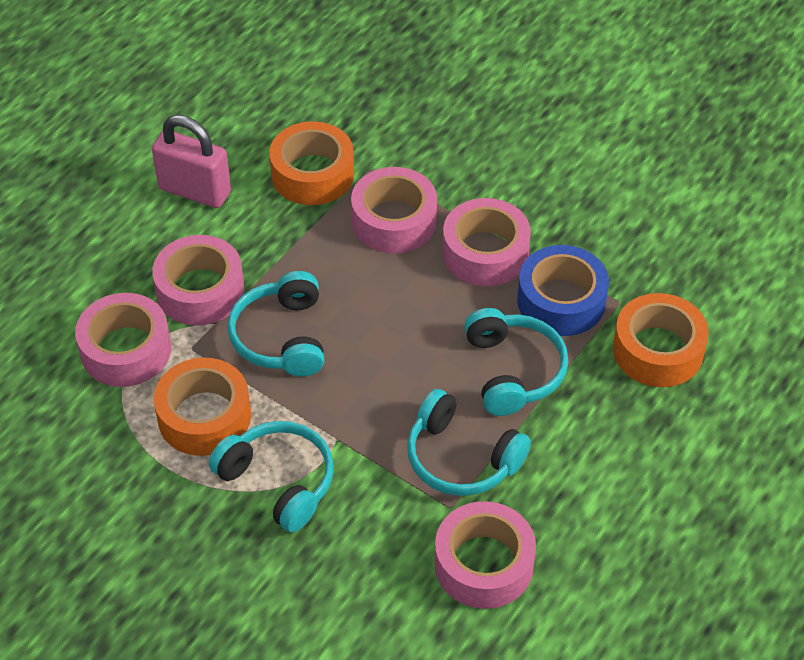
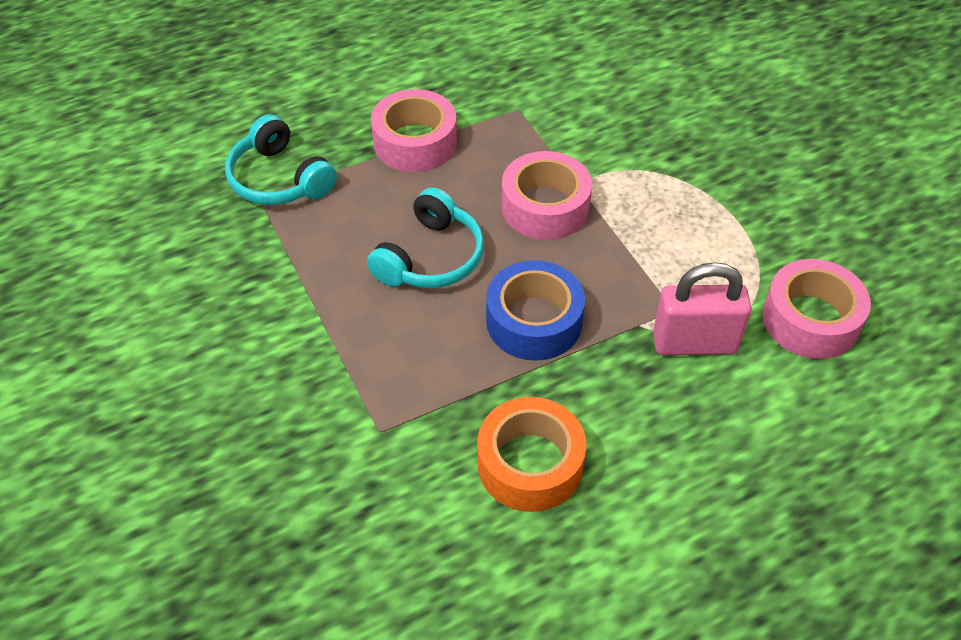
orange tape: 3 -> 1
pink tape: 5 -> 3
turquoise headphones: 4 -> 2

